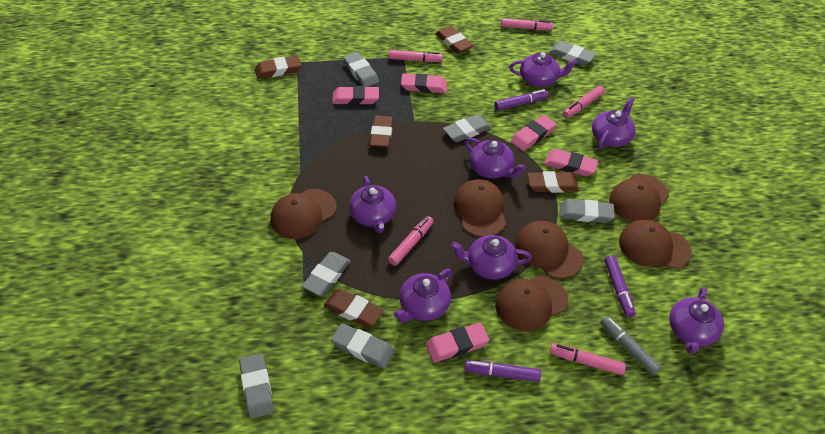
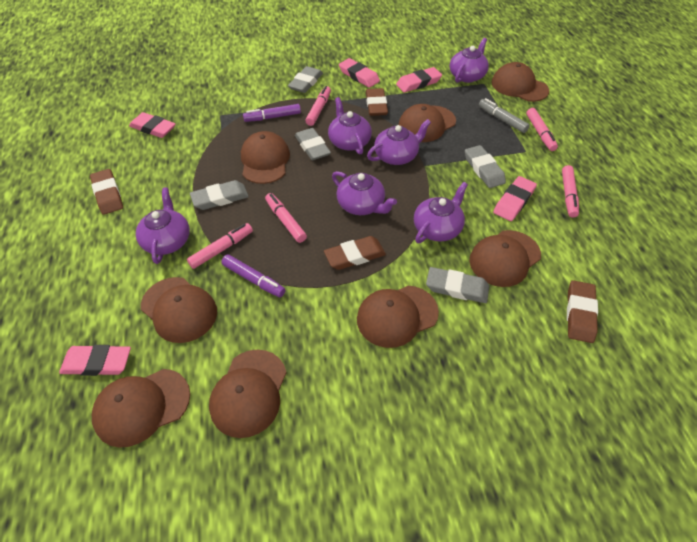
brown cap: 6 -> 8
brown eraser: 5 -> 4
grey eraser: 7 -> 5
purple marker: 3 -> 2
purple teapot: 7 -> 6

